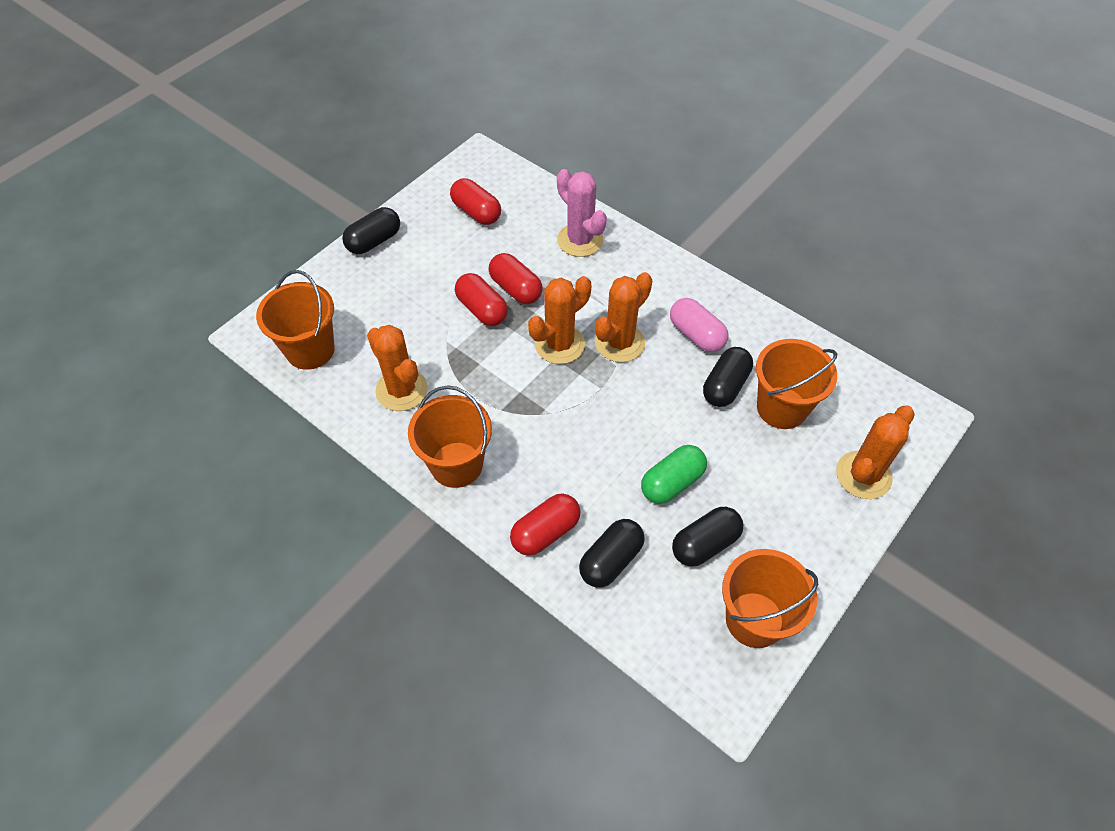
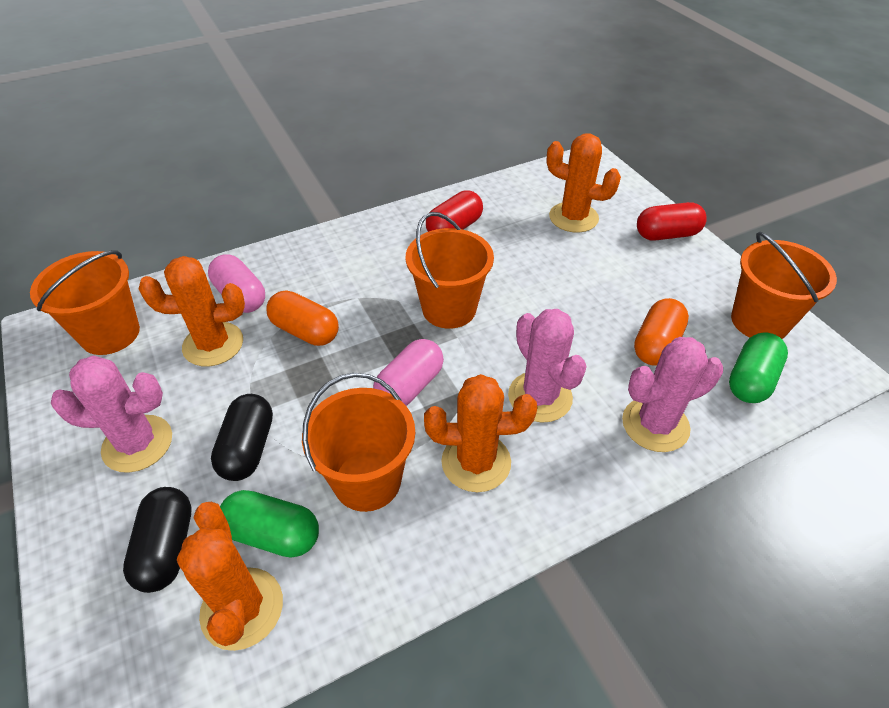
black capsule: 4 -> 2
green capsule: 1 -> 2
orange capsule: 0 -> 2
pink cactus: 1 -> 3
pink capsule: 1 -> 2
red capsule: 4 -> 2

